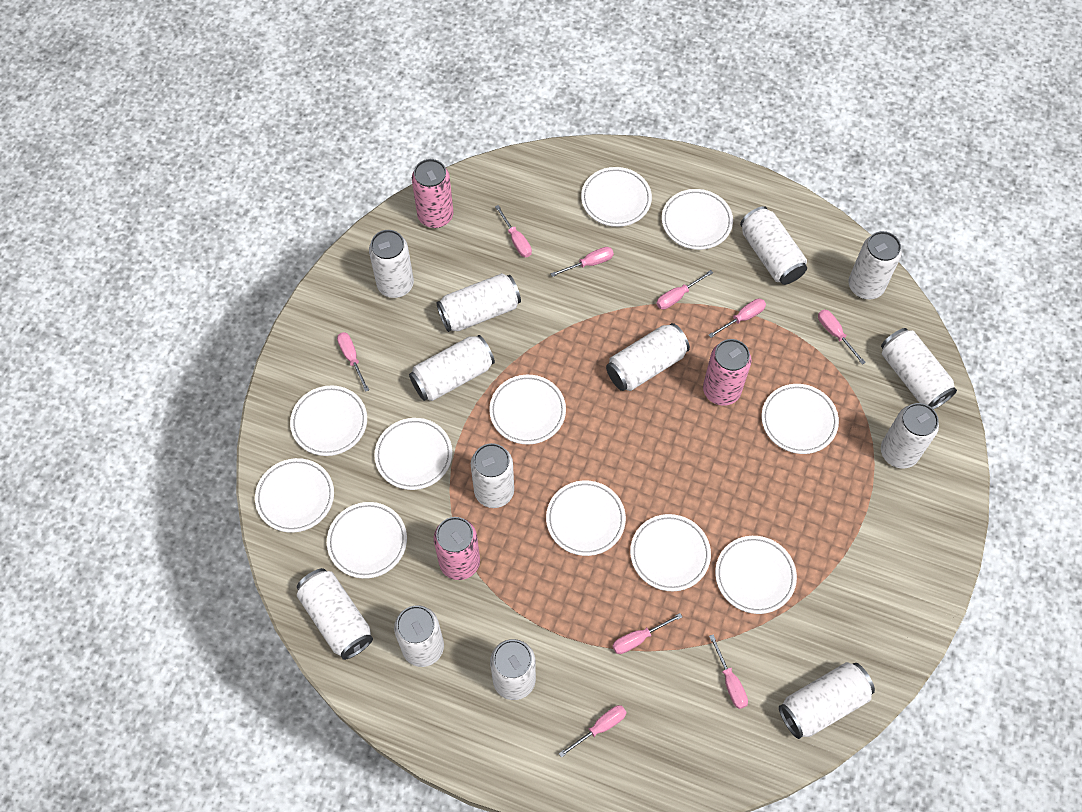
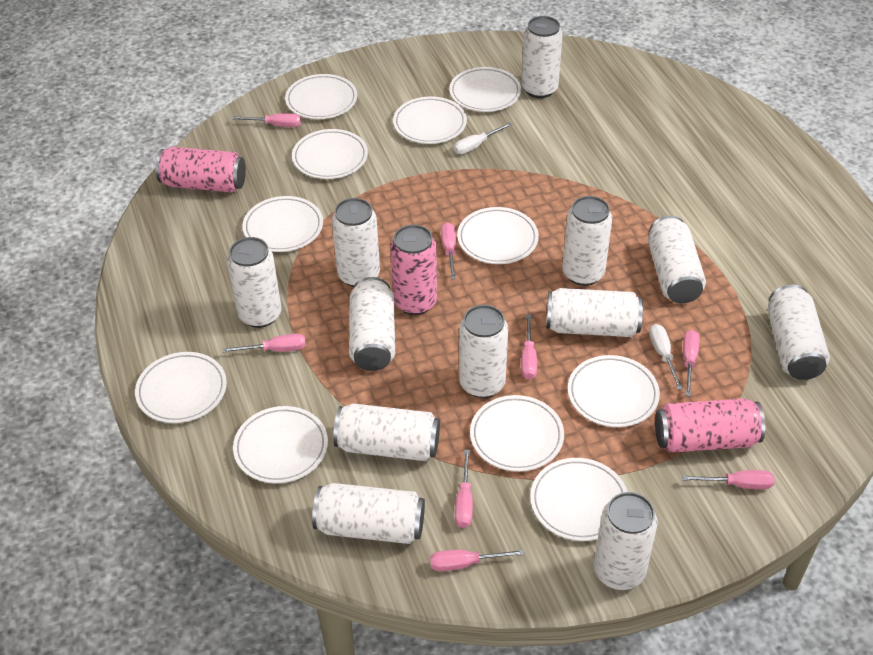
pink screwdriver: 9 -> 8
white can: 13 -> 12
white screwdriver: 0 -> 2

